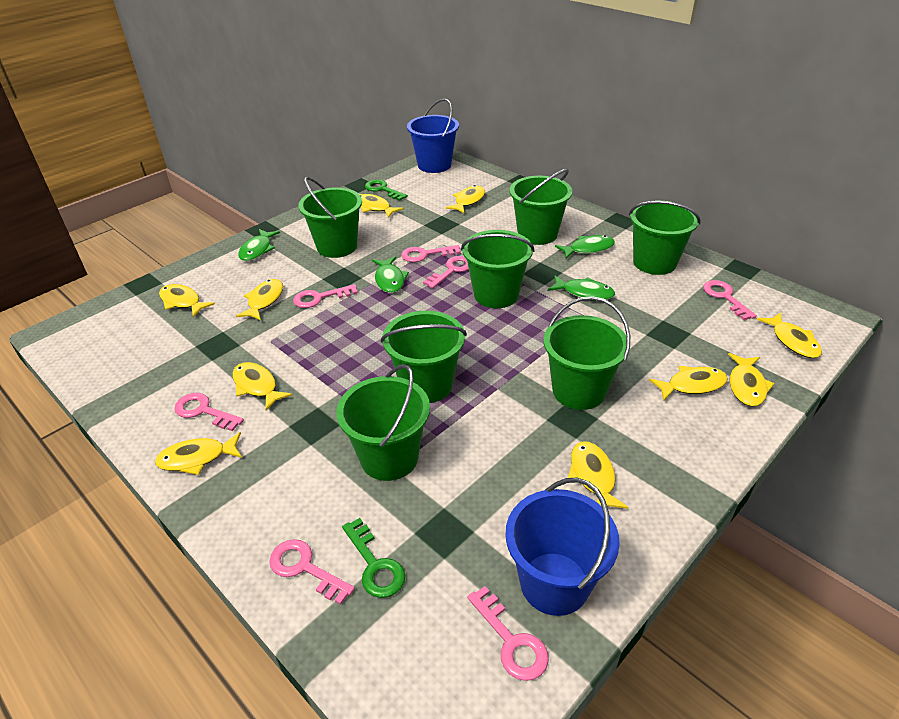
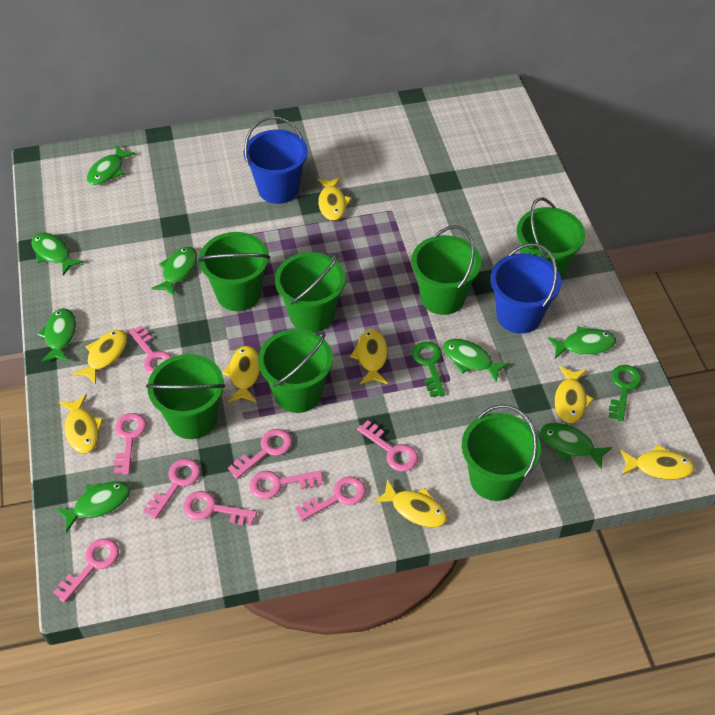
green fish: 4 -> 8
pink key: 7 -> 9
yellow fish: 10 -> 8

